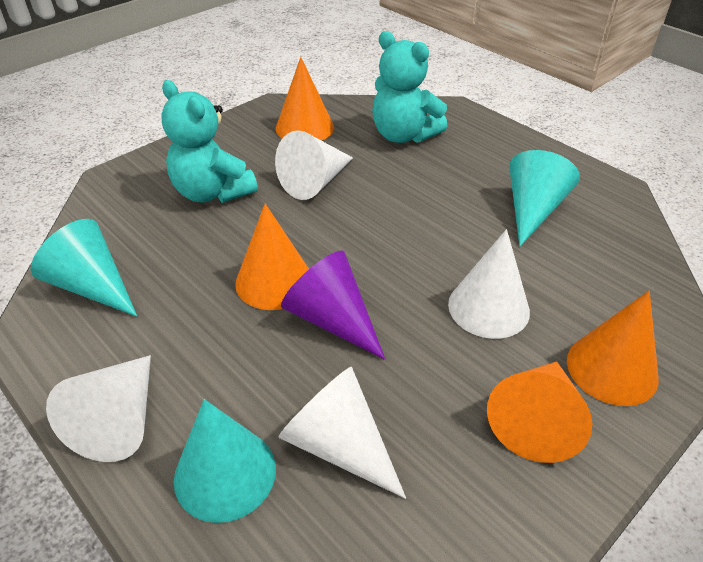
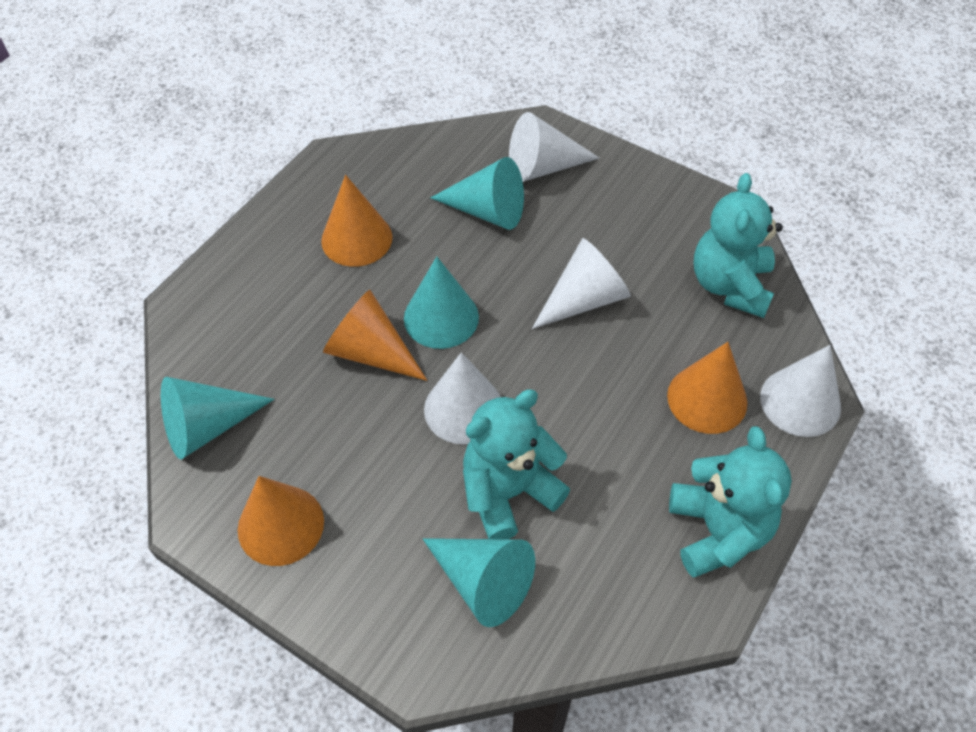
purple cone: 1 -> 0
turquoise cone: 3 -> 4
turquoise teddy bear: 2 -> 3

